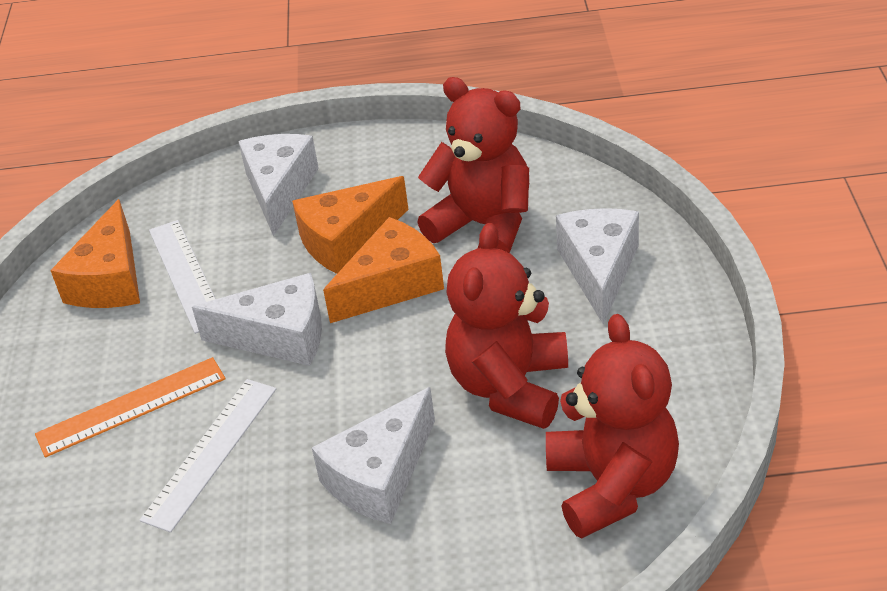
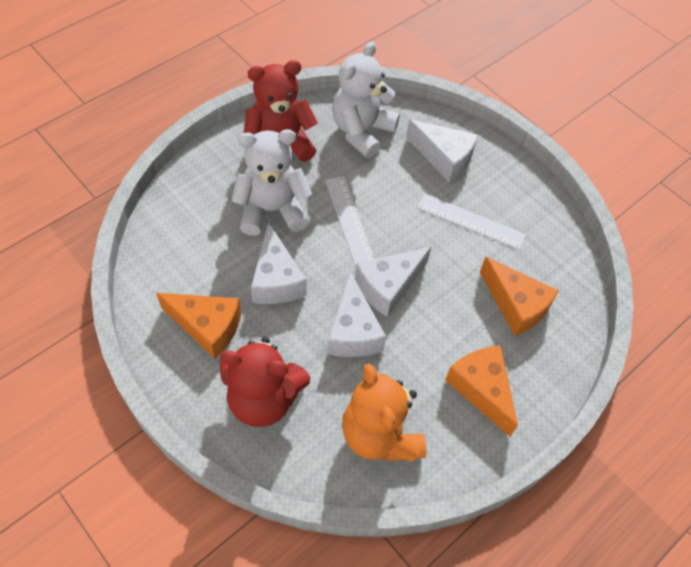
orange ruler: 1 -> 0
orange teddy bear: 0 -> 1
red teddy bear: 3 -> 2
white teddy bear: 0 -> 2

